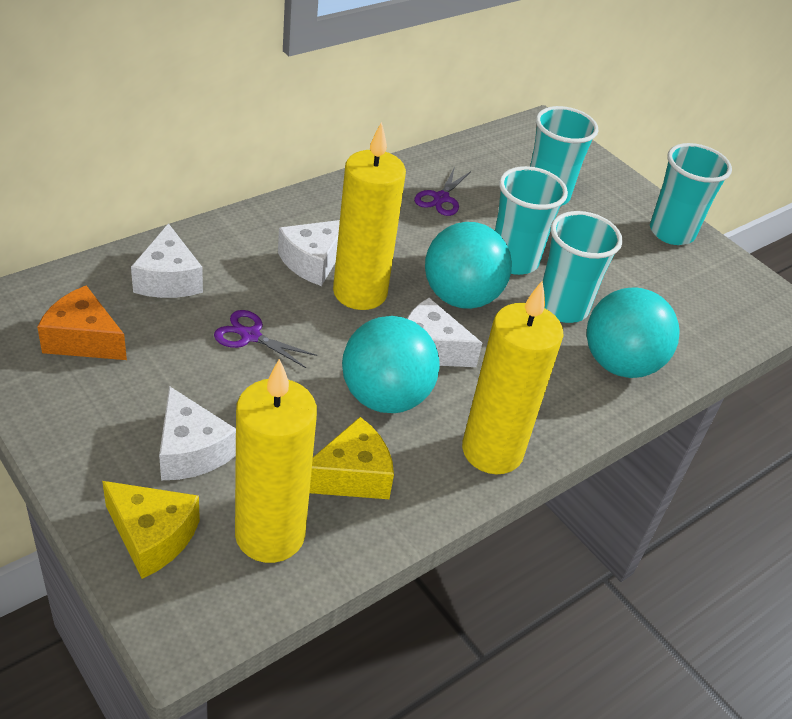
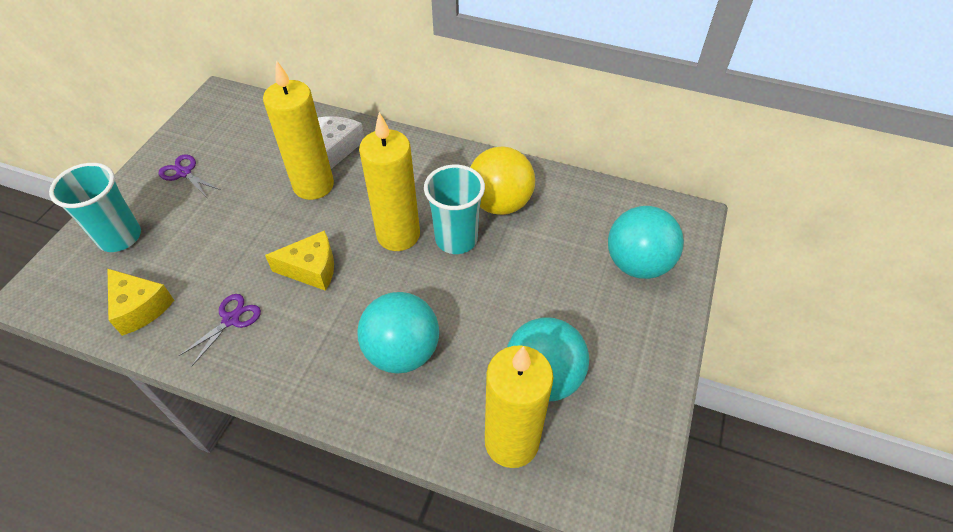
orange cheese: 1 -> 0
turquoise cup: 4 -> 2
white cheese: 4 -> 1
yellow ball: 0 -> 1

